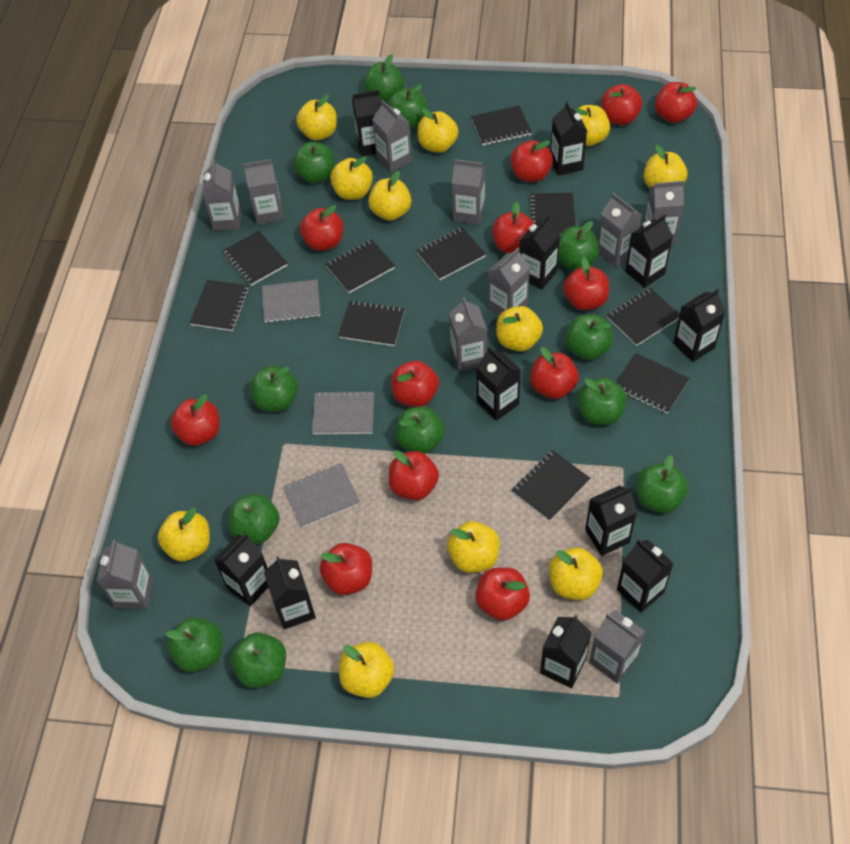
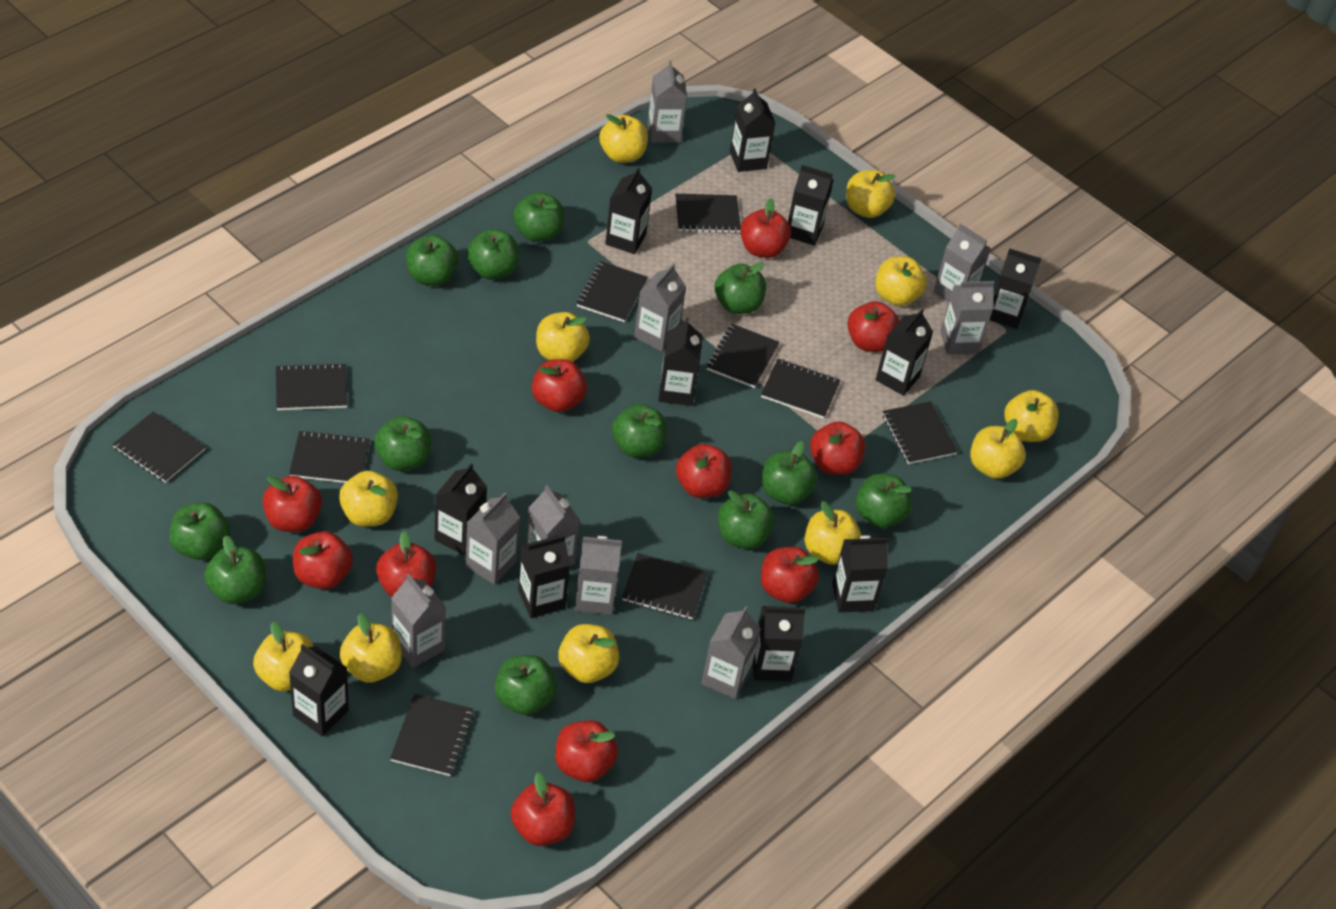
grey carton: 10 -> 9
grey notebook: 3 -> 0
red apple: 12 -> 11

